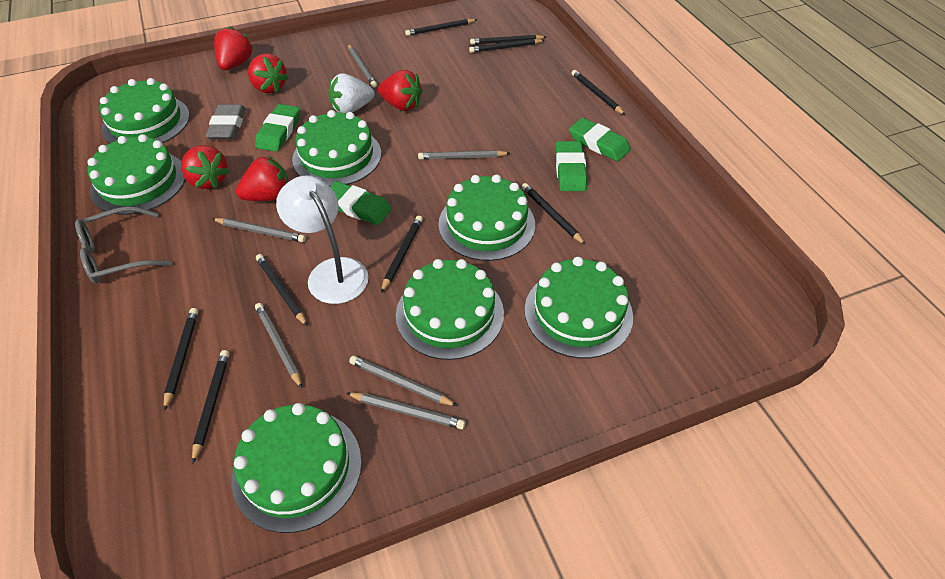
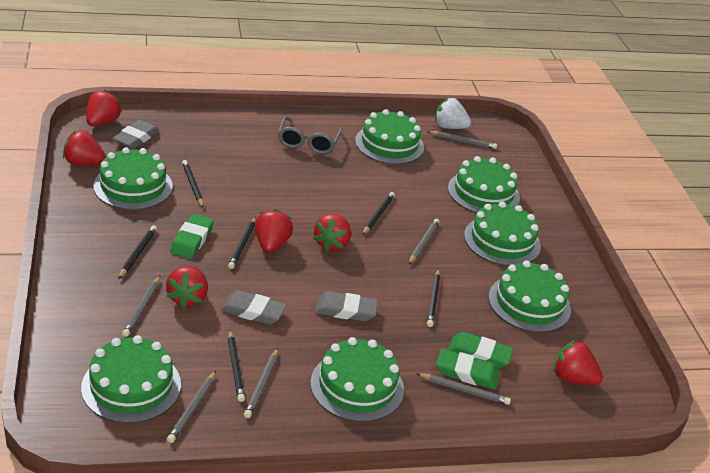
black pencil: 9 -> 6
green eraser: 4 -> 3
grey eraser: 1 -> 3
red strawberry: 5 -> 6
white lamp: 1 -> 0

